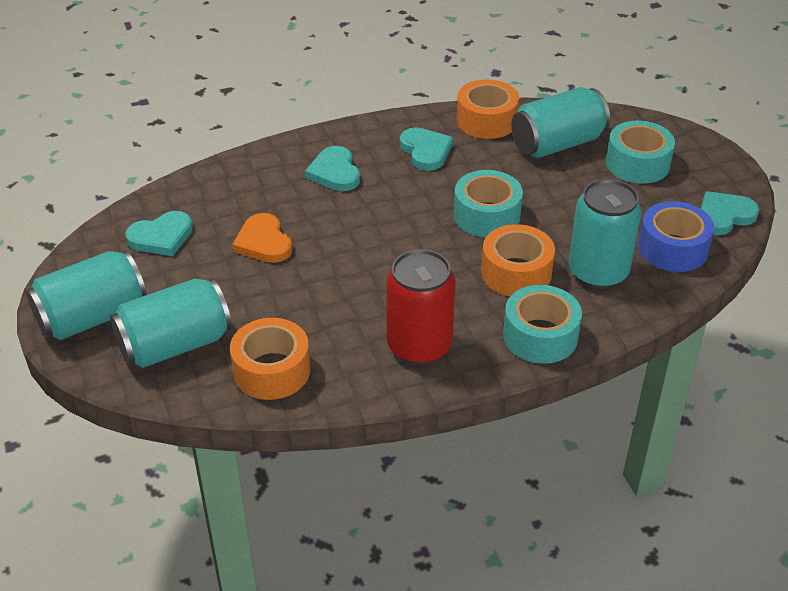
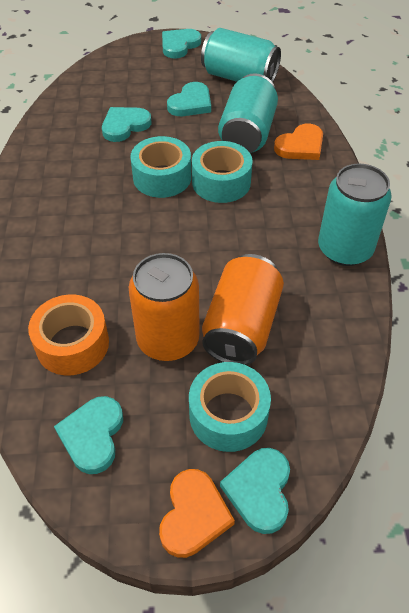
blue tape: 1 -> 0
orange can: 0 -> 2
orange heart: 1 -> 2
orange tape: 3 -> 1
red can: 1 -> 0
turquoise can: 4 -> 3
turquoise heart: 4 -> 5

